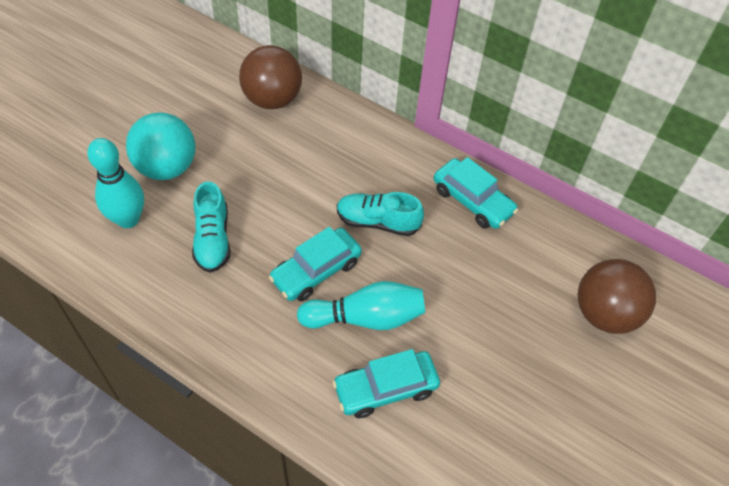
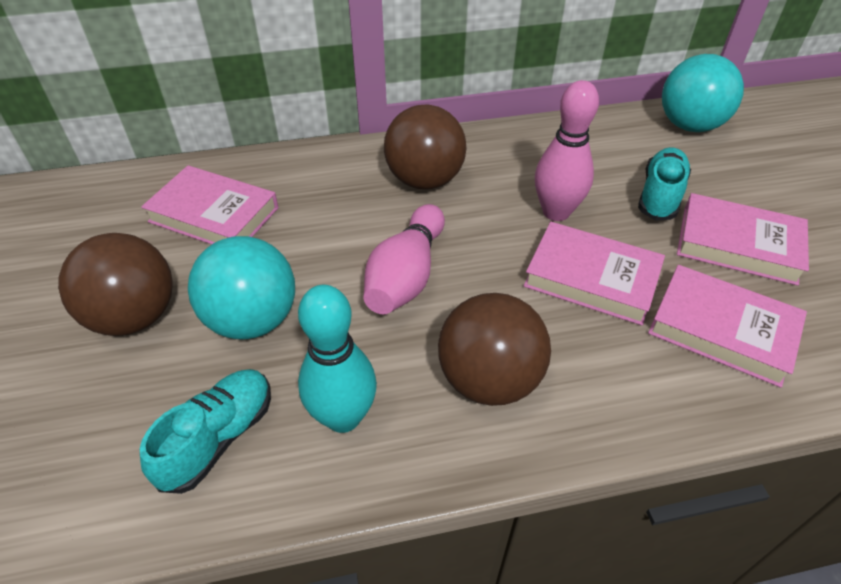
brown ball: 2 -> 3
pink book: 0 -> 4
pink bowling pin: 0 -> 2
turquoise ball: 1 -> 2
turquoise bowling pin: 2 -> 1
turquoise car: 3 -> 0

